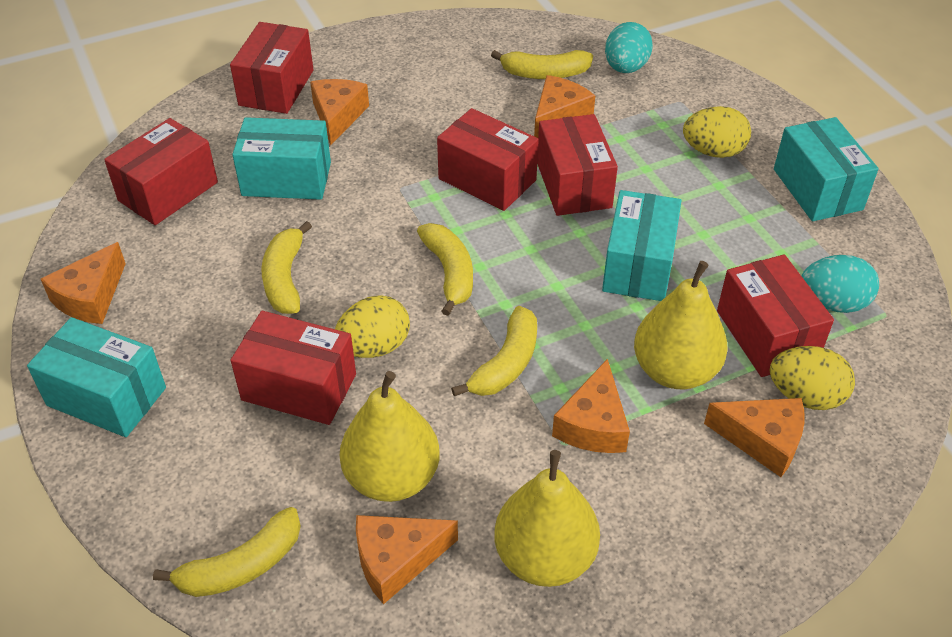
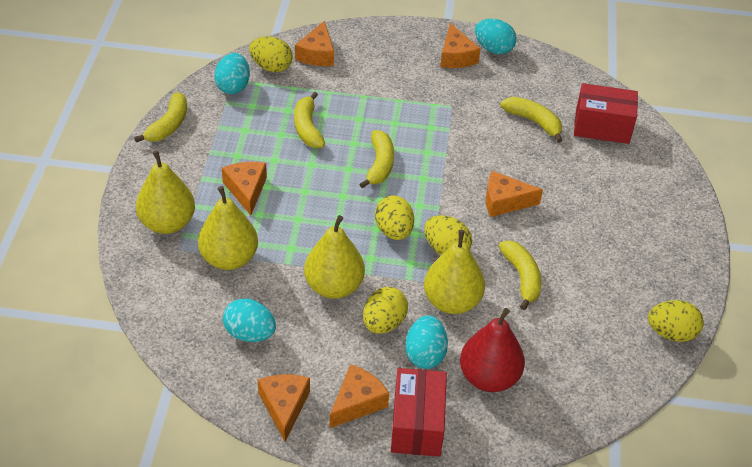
red box: 6 -> 2
red pear: 0 -> 1
turquoise box: 4 -> 0
turquoise egg: 2 -> 4
yellow egg: 3 -> 5
yellow pear: 3 -> 4

